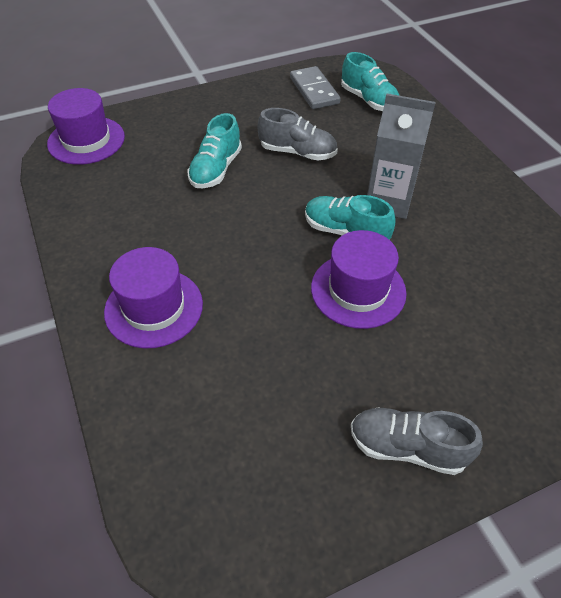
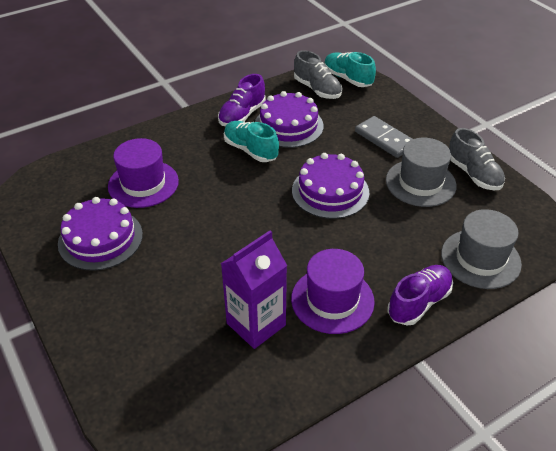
grey carton: 1 -> 0
grey hat: 0 -> 2
purple cake: 0 -> 3
purple carton: 0 -> 1
purple hat: 3 -> 2
purple shoe: 0 -> 2
turquoise shoe: 3 -> 2

